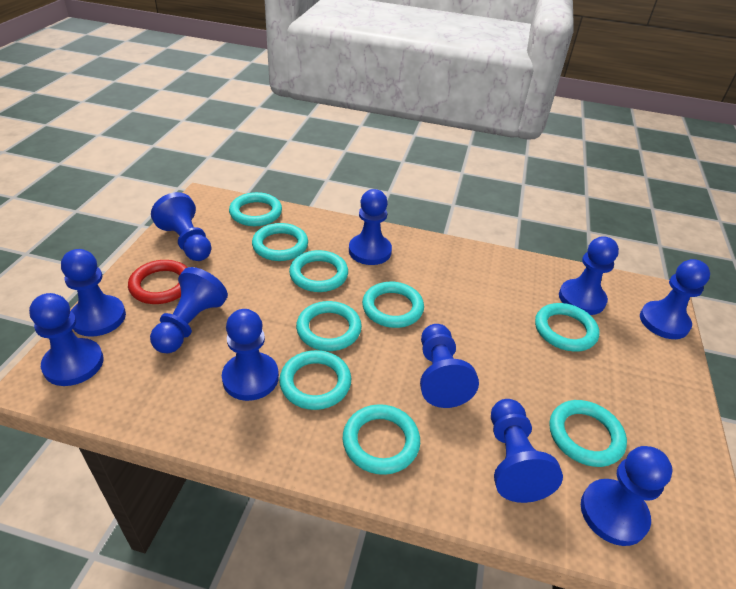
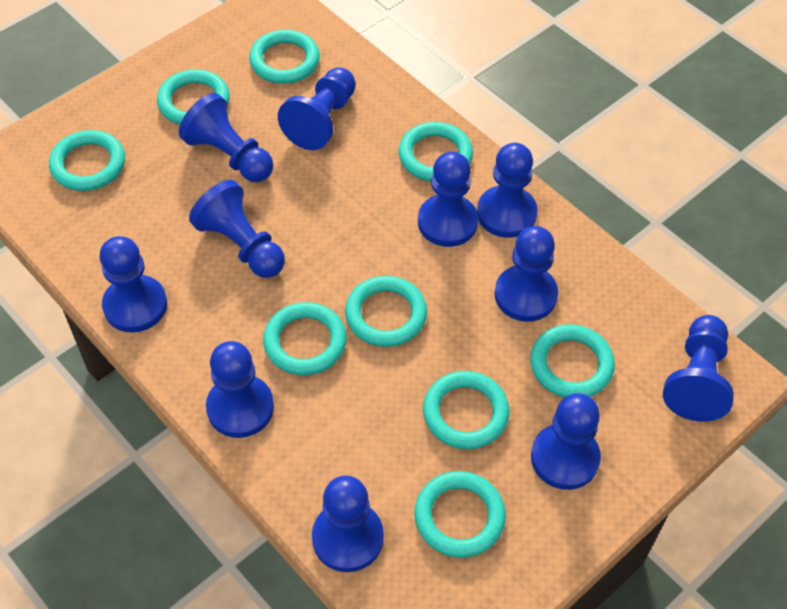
red ring: 1 -> 0

